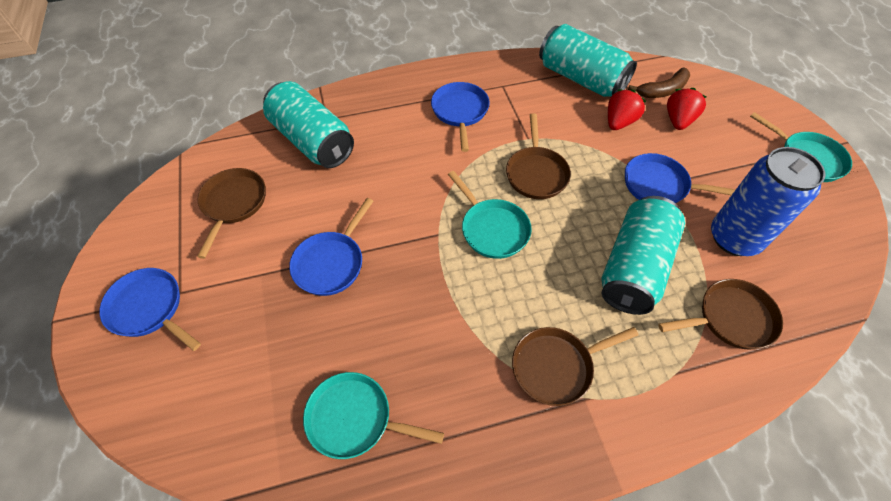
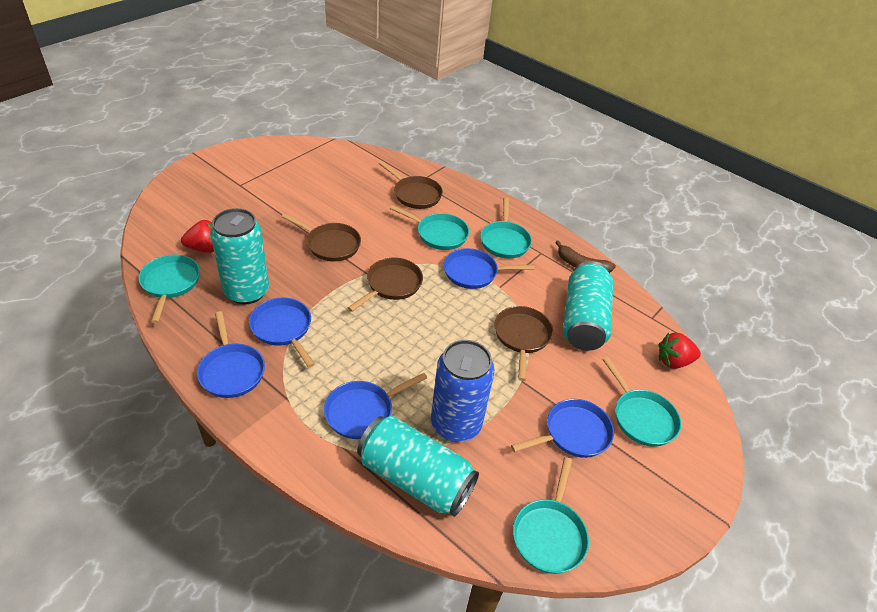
blue pan: 4 -> 5
turquoise pan: 3 -> 5

